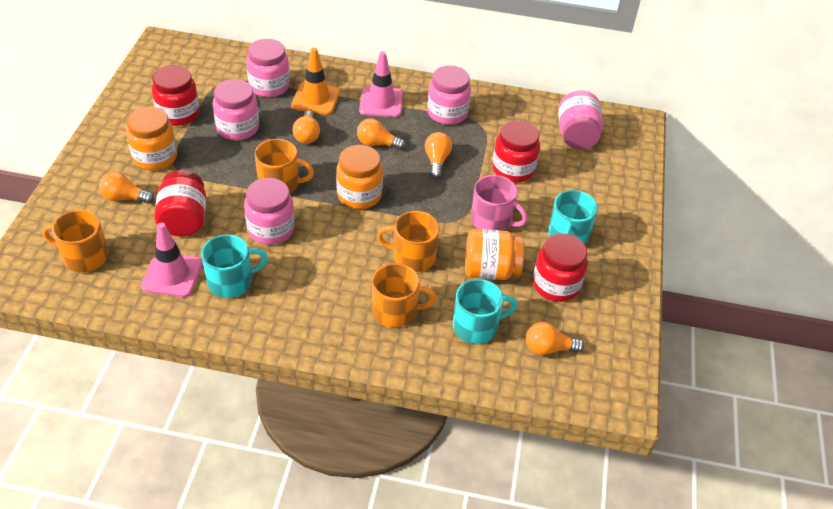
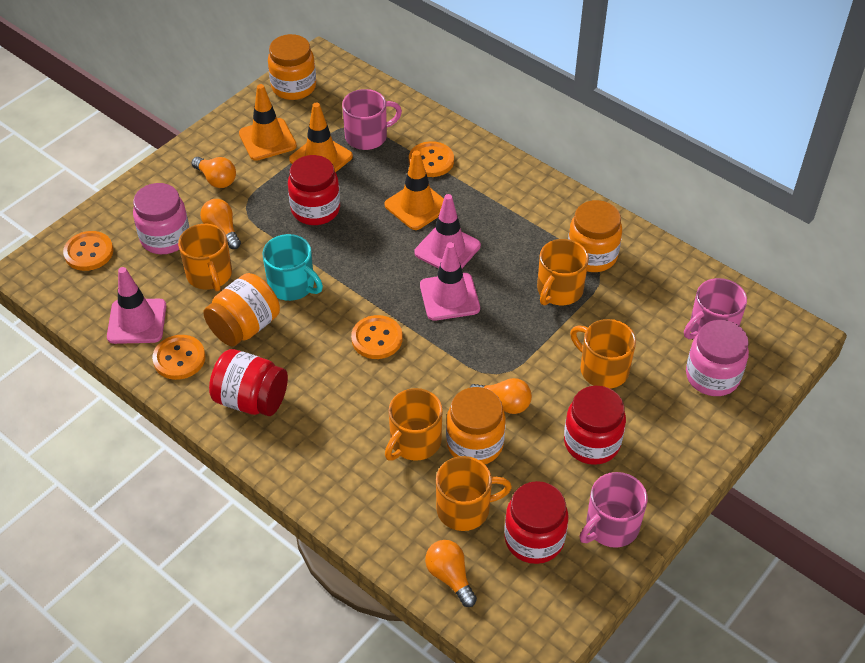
orange button: 0 -> 4
orange jar: 3 -> 4
orange light bulb: 5 -> 4
orange mug: 4 -> 5
orange traffic cone: 1 -> 3
pink jar: 5 -> 2
pink mug: 1 -> 3
pink traffic cone: 2 -> 3
turquoise mug: 3 -> 1

